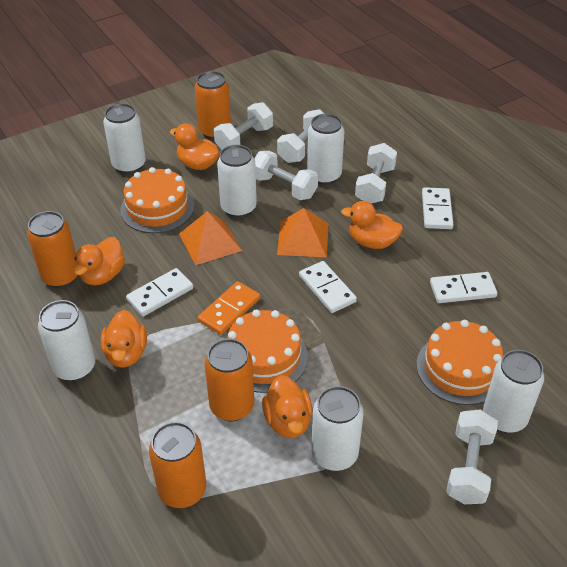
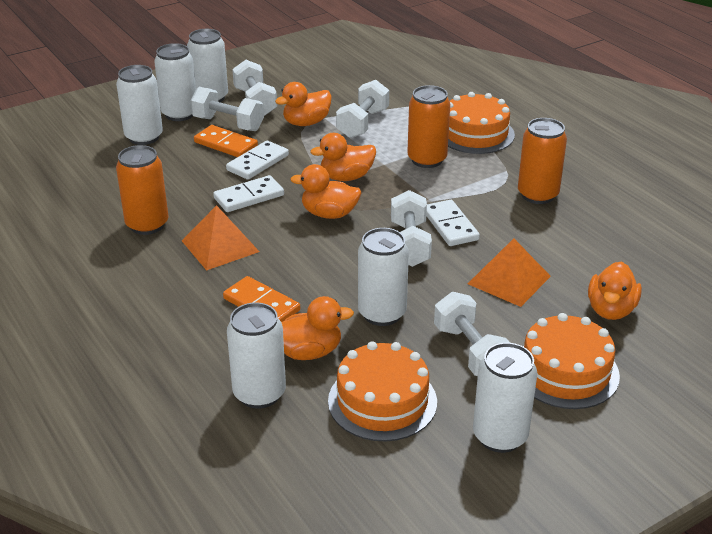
orange can: 4 -> 3
orange domino: 1 -> 2
white domino: 4 -> 3

